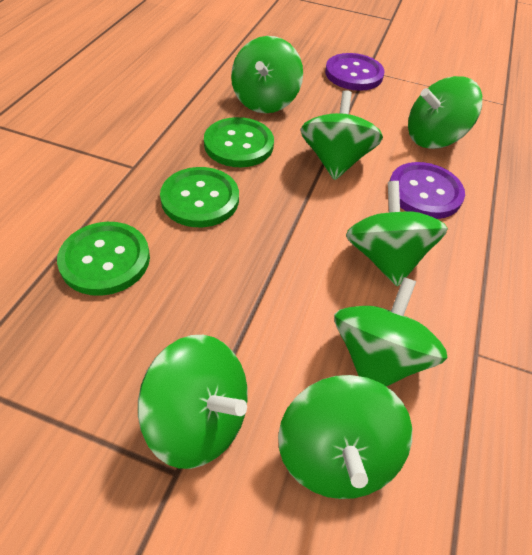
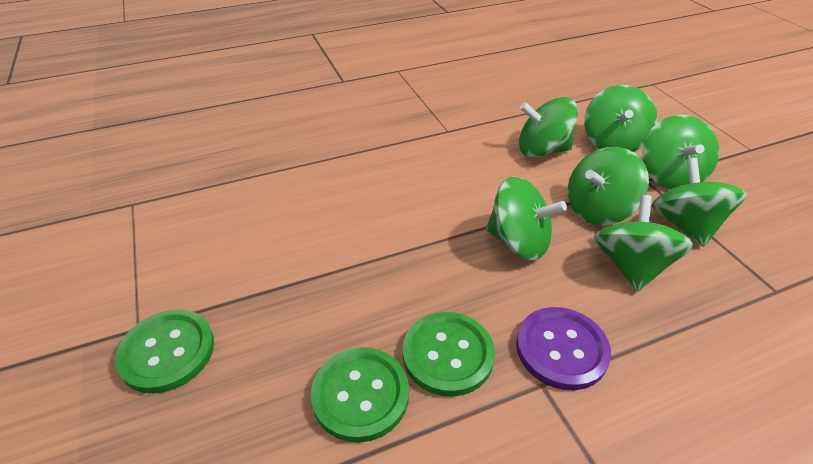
purple button: 2 -> 1

